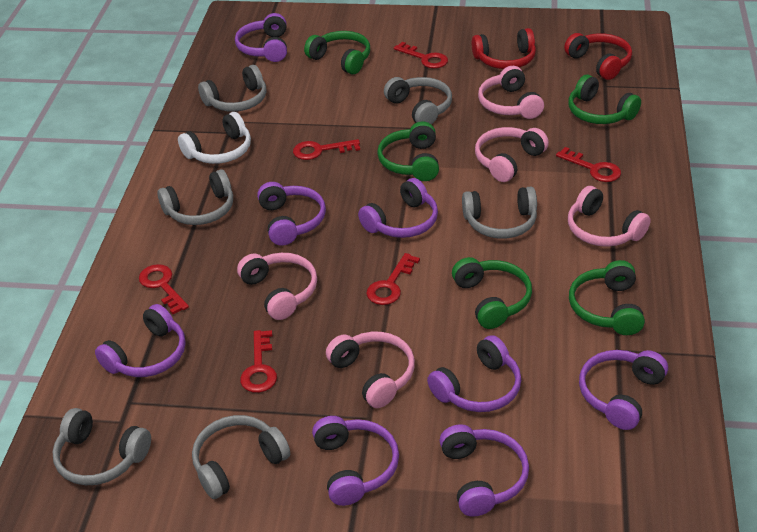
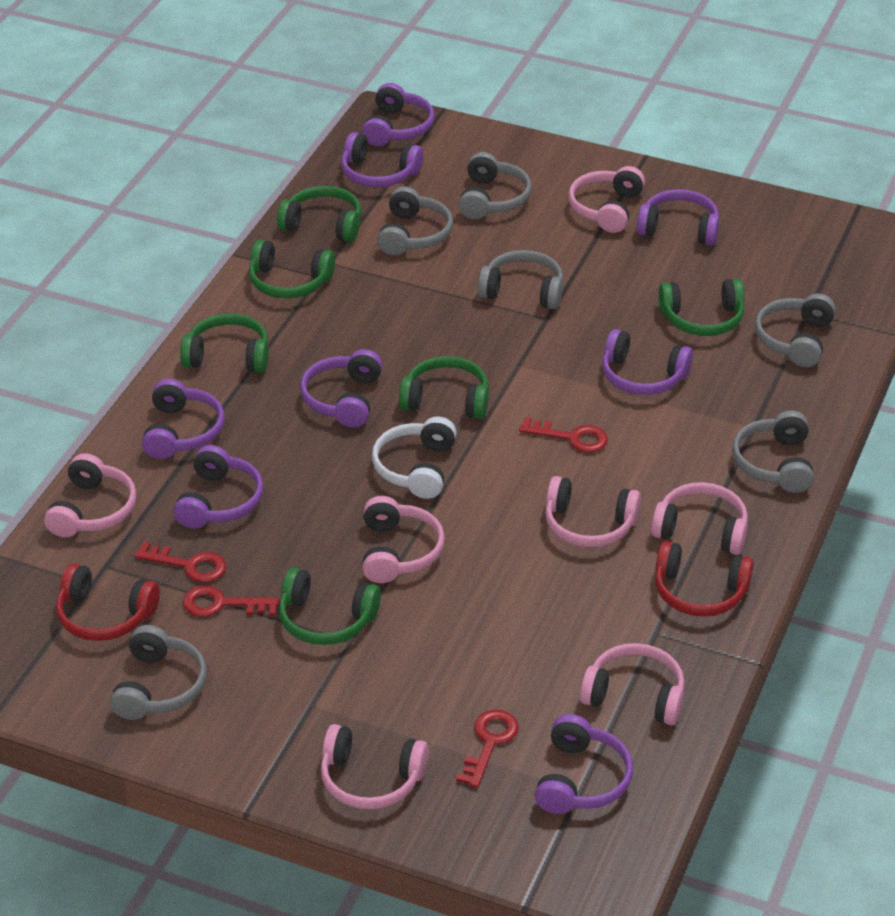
green headphones: 5 -> 6
pink headphones: 5 -> 7
red key: 6 -> 4

